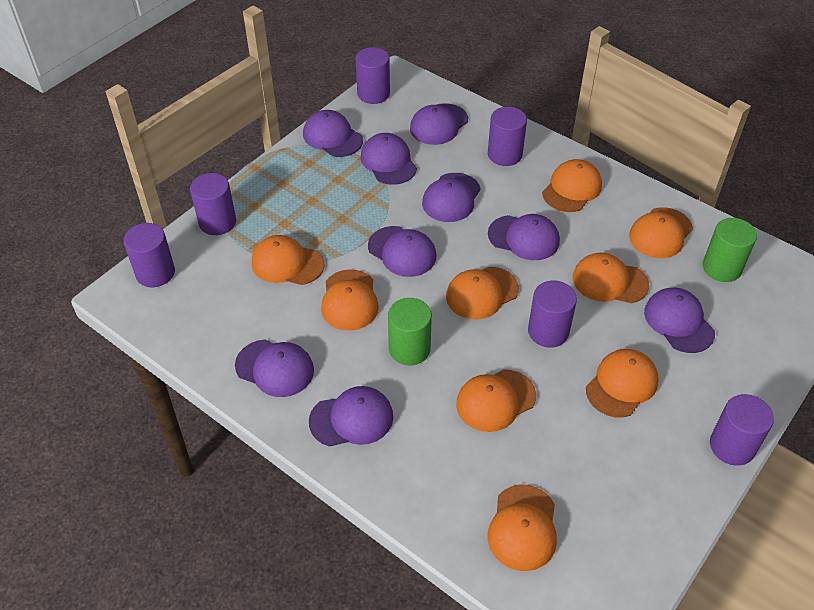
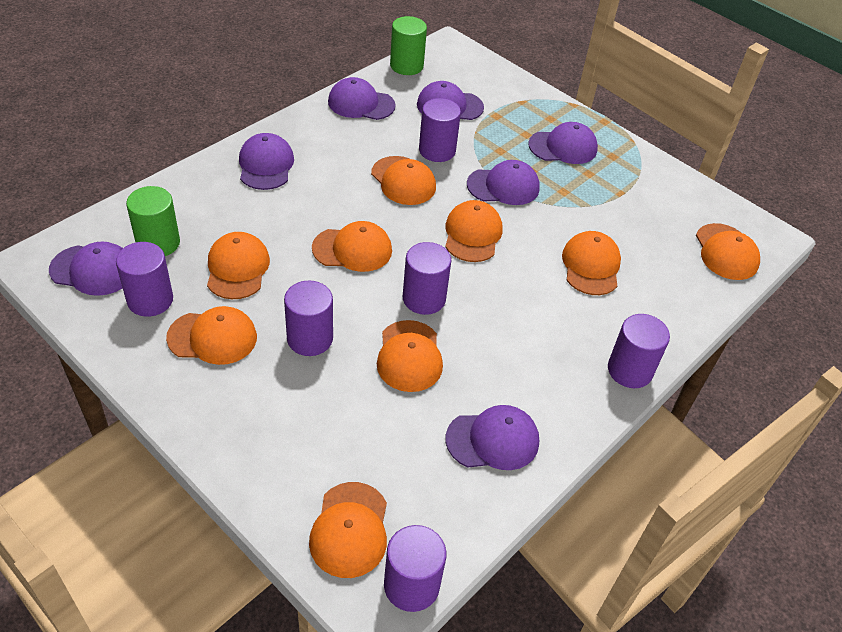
purple cap: 9 -> 7

